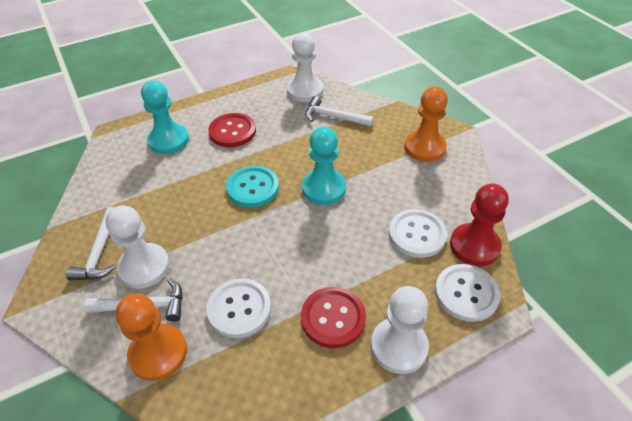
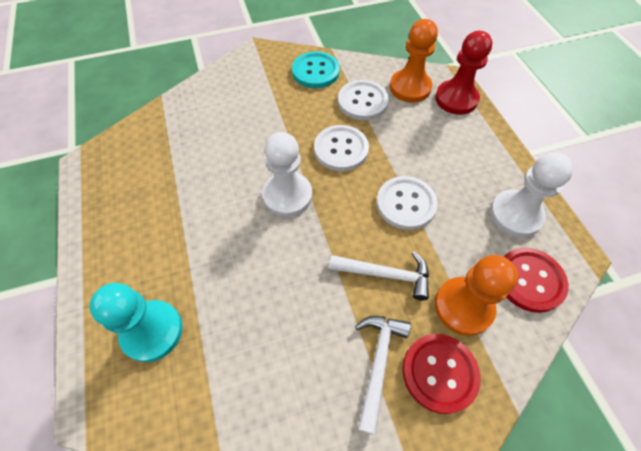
turquoise pawn: 2 -> 1
white hammer: 3 -> 2
white pawn: 3 -> 2

